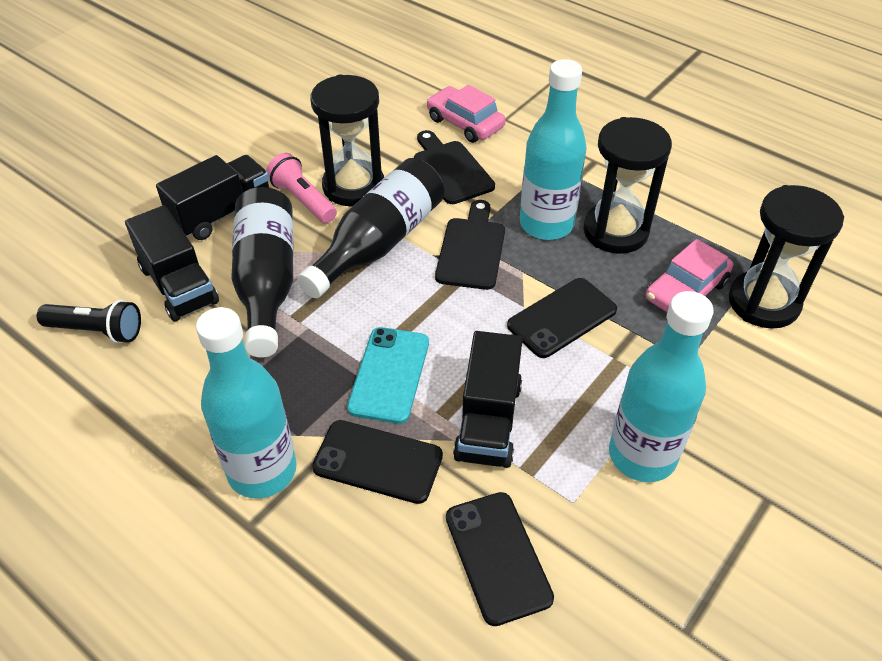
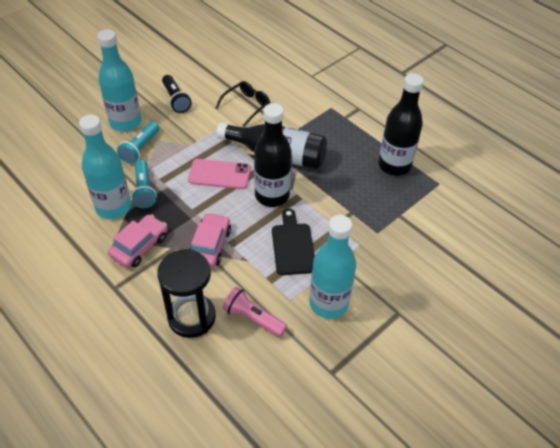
black bottle: 2 -> 3
black cutting board: 2 -> 1
black glasses: 0 -> 1
black hourglass: 3 -> 1
black phone: 3 -> 0
black truck: 3 -> 0
pink phone: 0 -> 1
turquoise flashlight: 0 -> 2
turquoise phone: 1 -> 0

